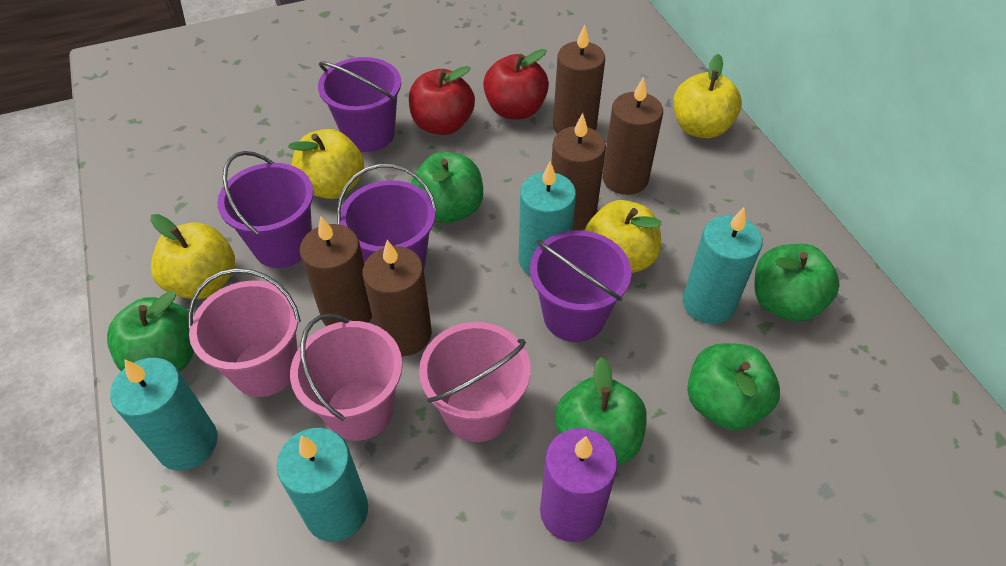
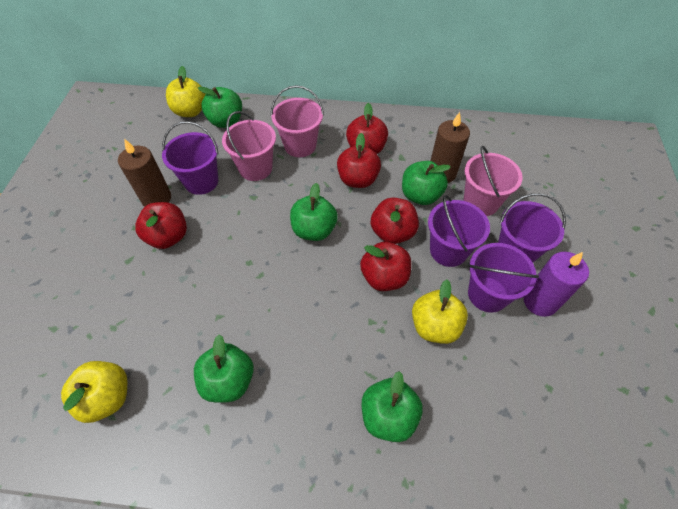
brown candle: 5 -> 2
red apple: 2 -> 5
turquoise candle: 4 -> 0
yellow apple: 4 -> 3

